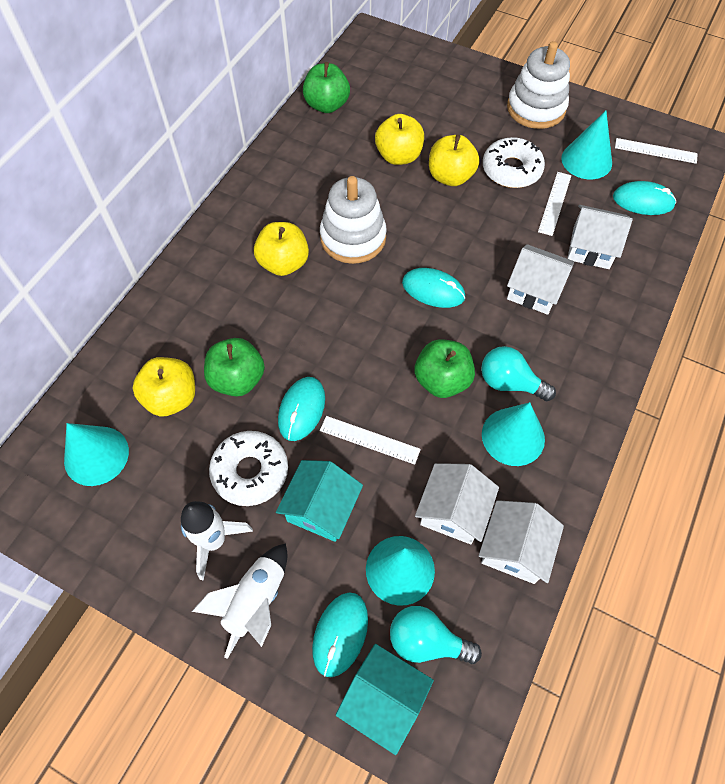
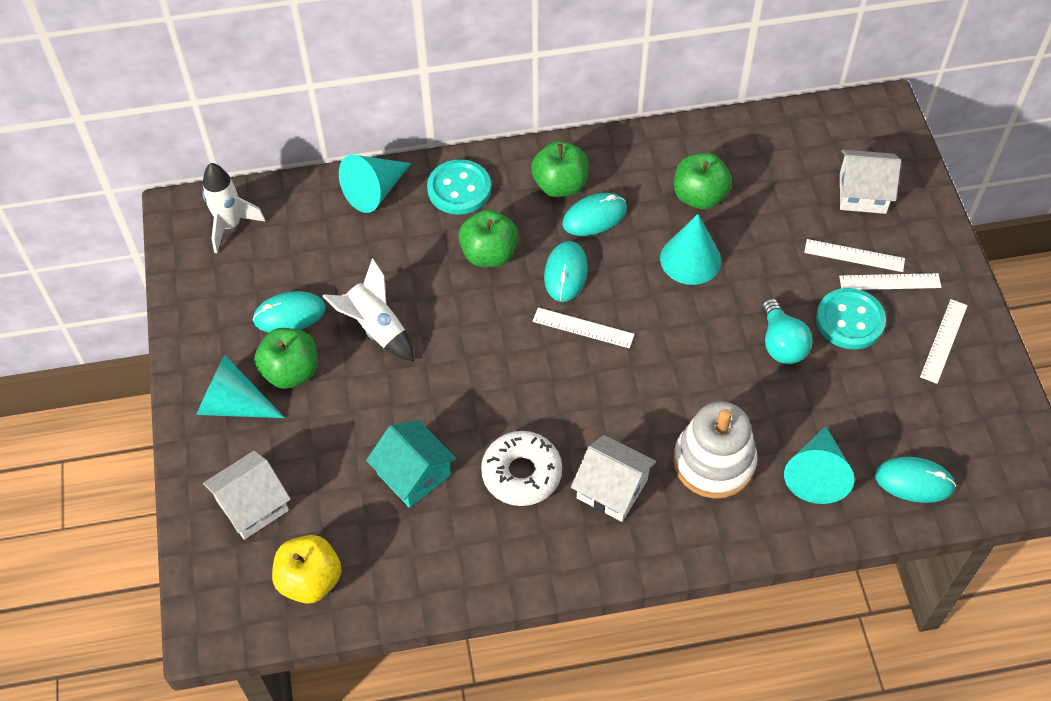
green apple: 3 -> 4
turquoise button: 0 -> 2
turquoise house: 2 -> 1
turquoise light bulb: 2 -> 1
white donut: 2 -> 1
white house: 4 -> 3
white ruler: 3 -> 4
white stacking toy: 2 -> 1
yellow apple: 4 -> 1

